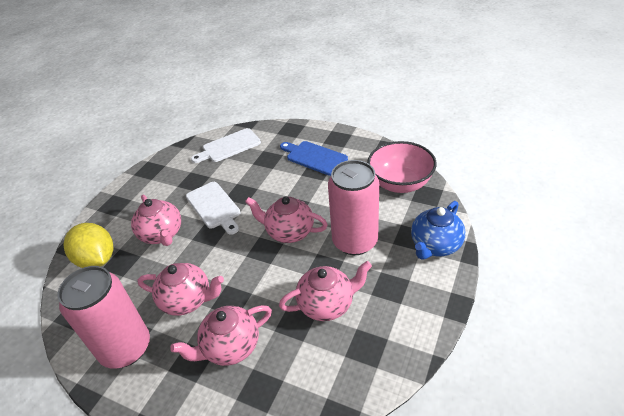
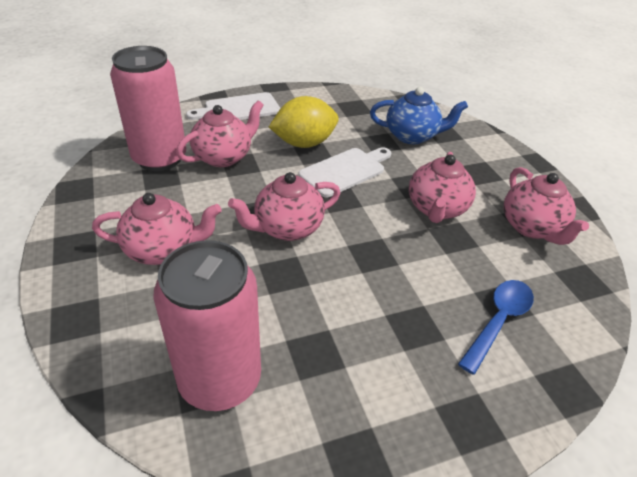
blue cutting board: 1 -> 0
blue spoon: 0 -> 1
pink bowl: 1 -> 0

